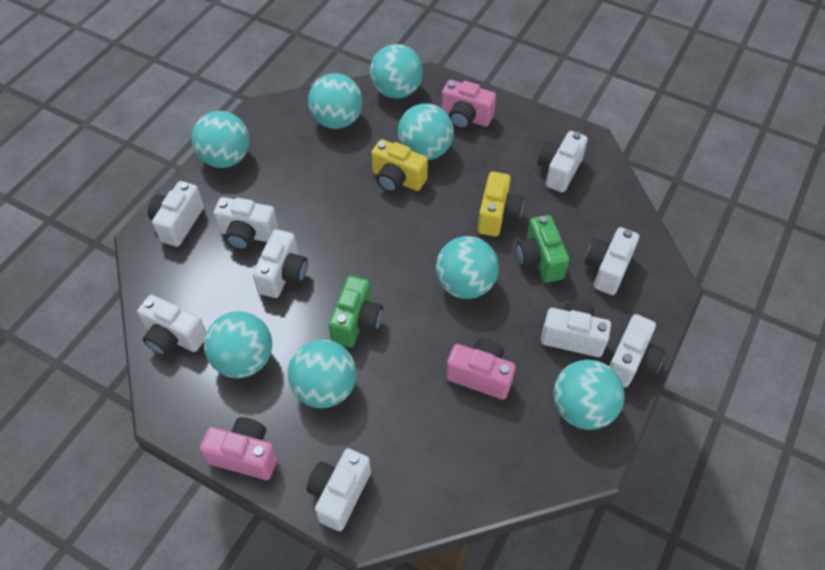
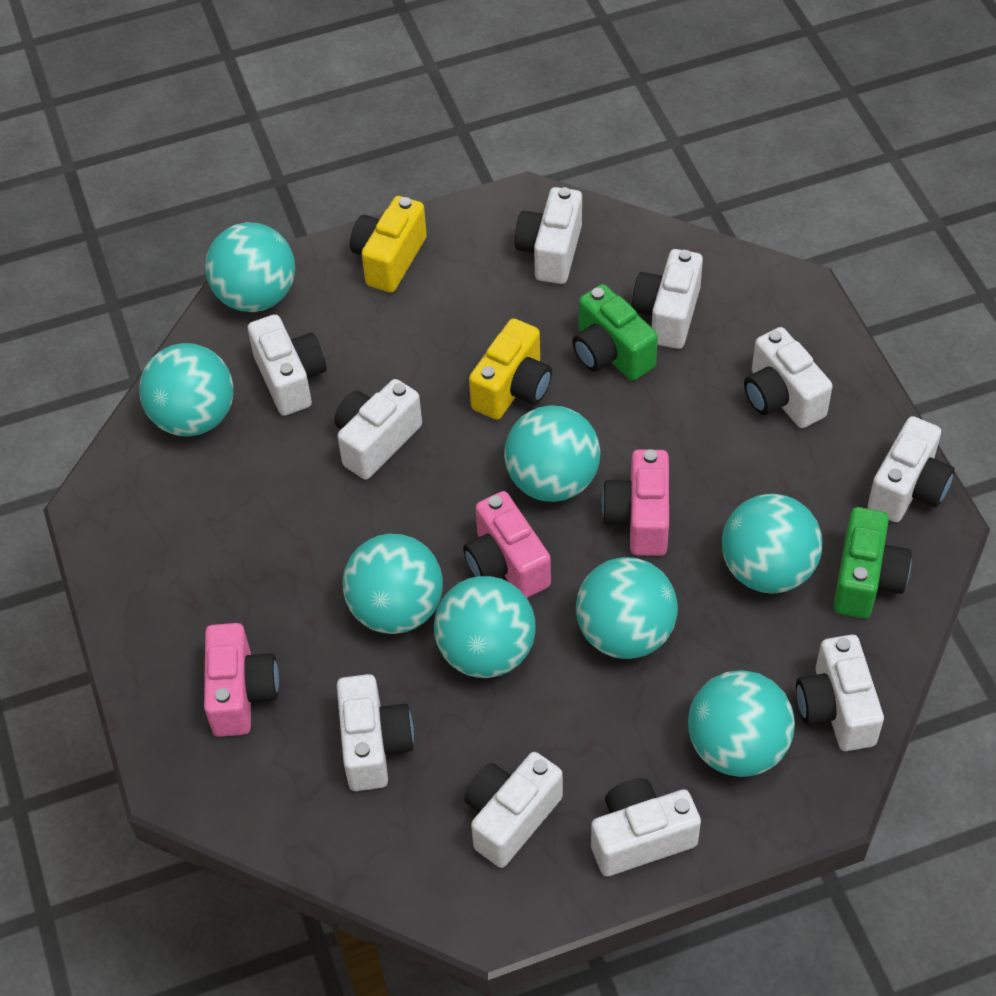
white camera: 9 -> 10

